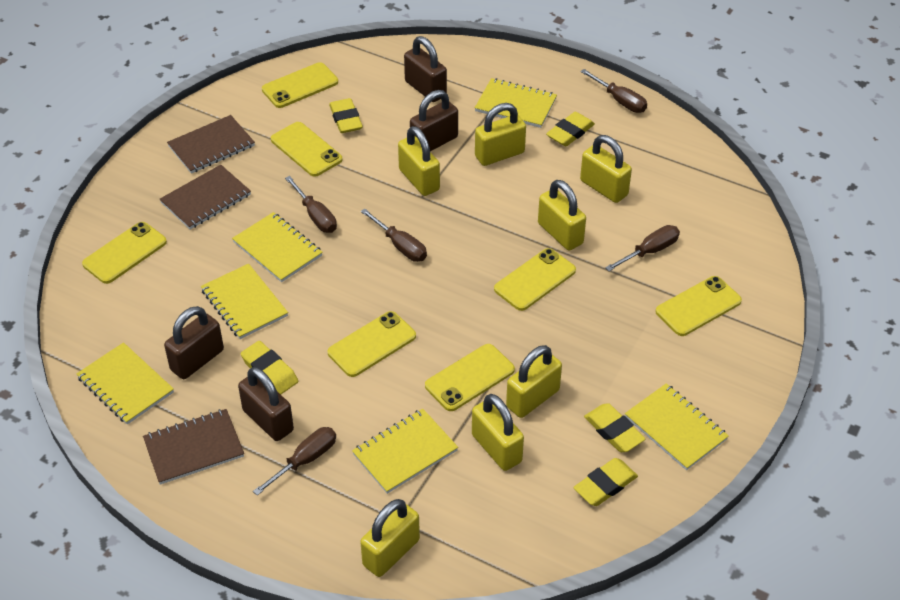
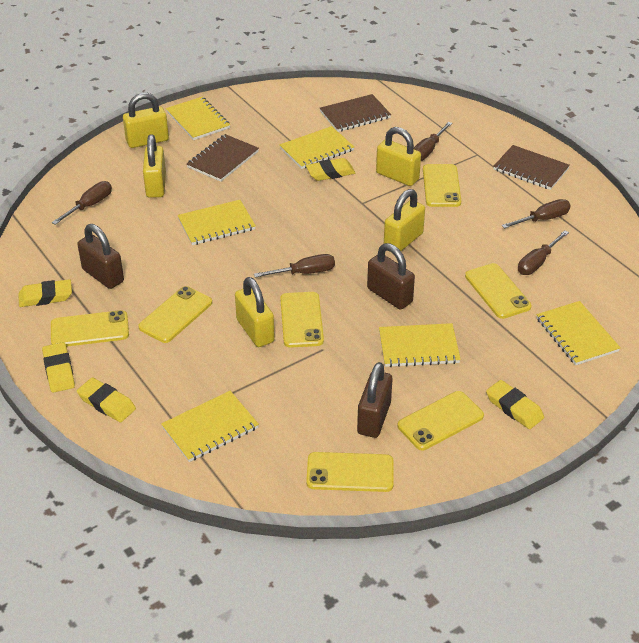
brown padlock: 4 -> 3
yellow padlock: 7 -> 5

